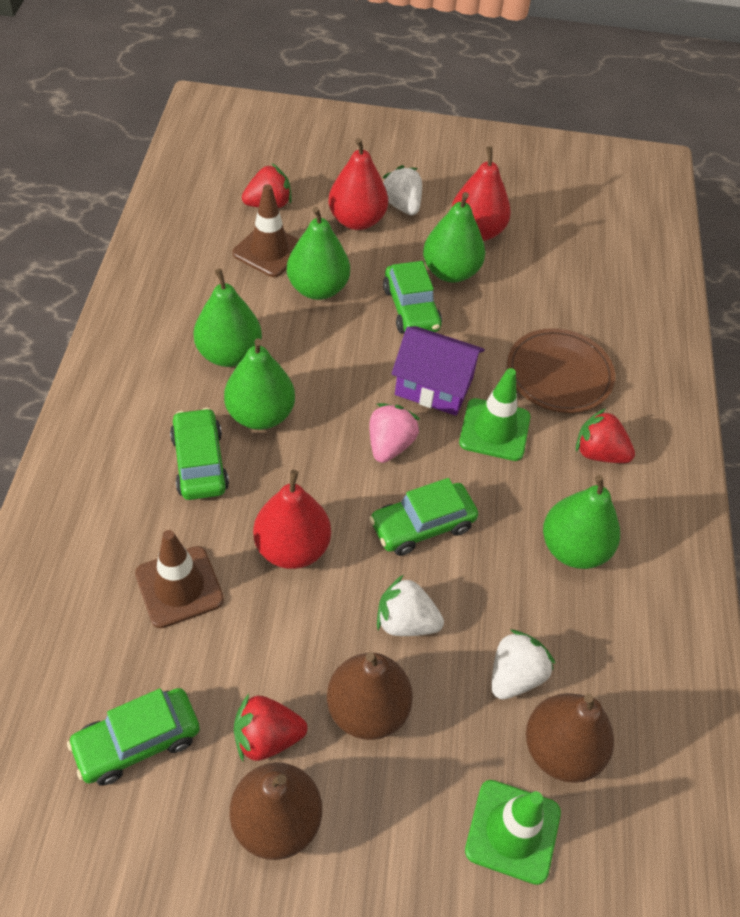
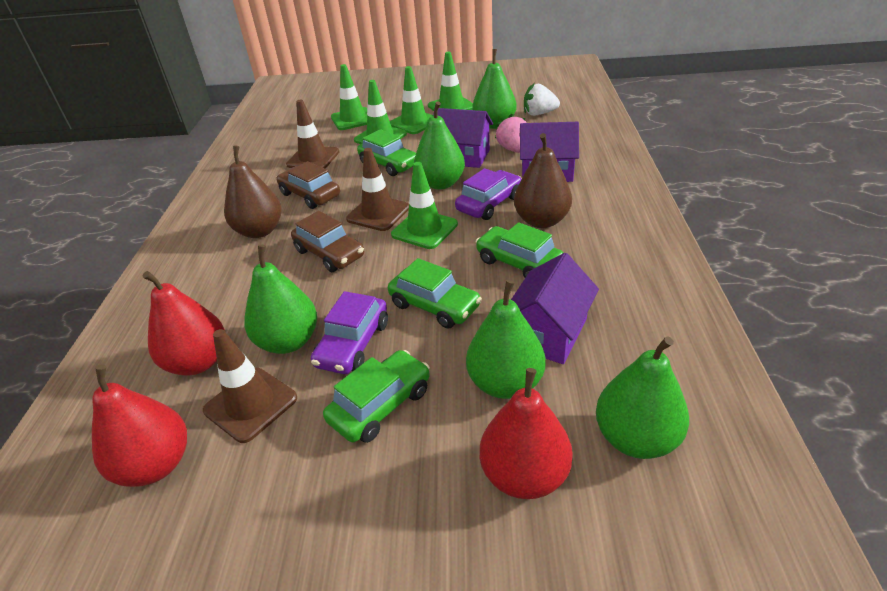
brown car: 0 -> 2
brown pear: 3 -> 2
brown plate: 1 -> 0
brown traffic cone: 2 -> 3
green traffic cone: 2 -> 5
purple car: 0 -> 2
purple house: 1 -> 3
red strawberry: 3 -> 0
white strawberry: 3 -> 1

